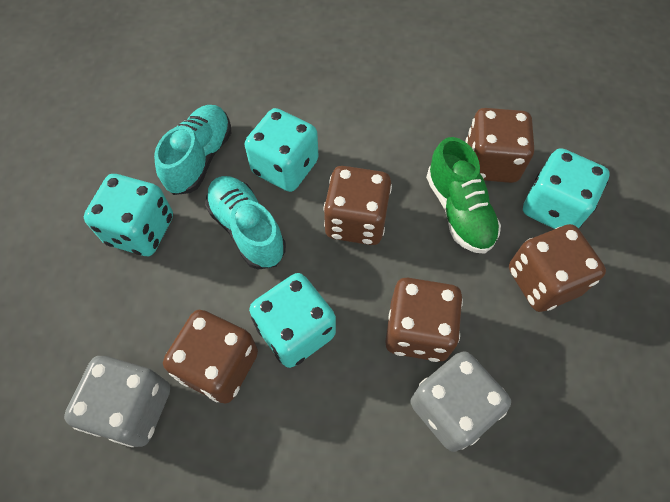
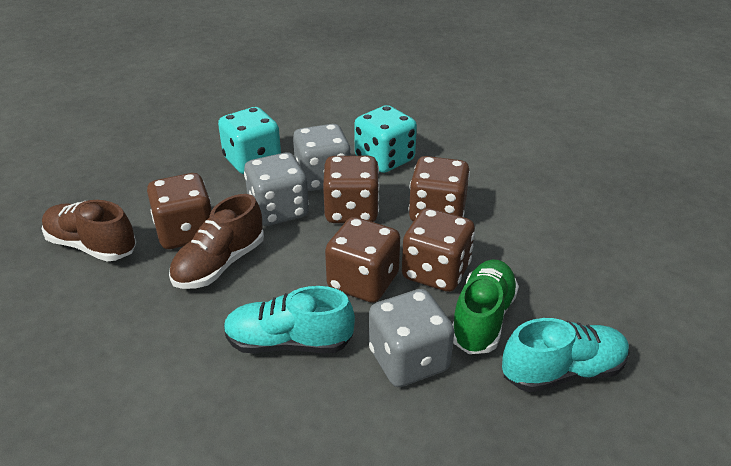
brown shoe: 0 -> 2
grey dice: 2 -> 3
turquoise dice: 4 -> 2

